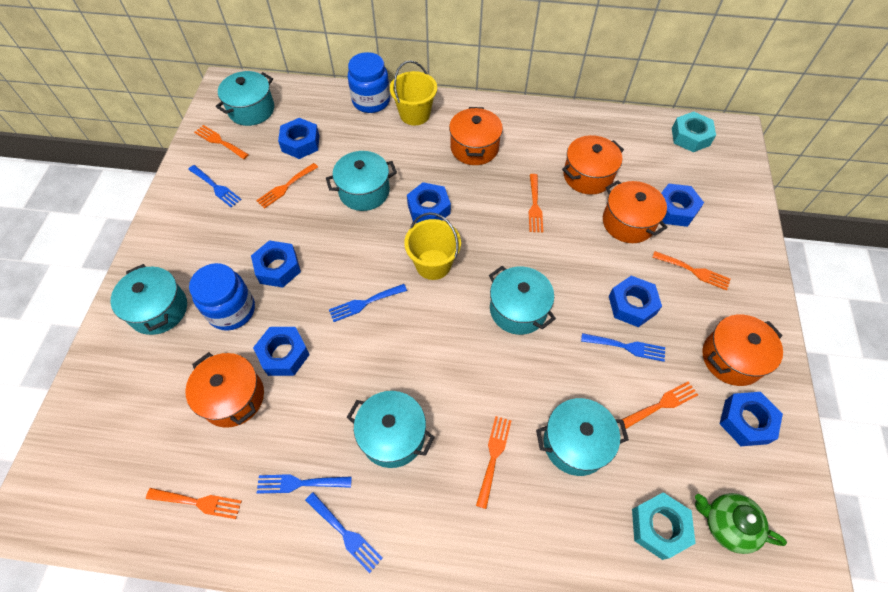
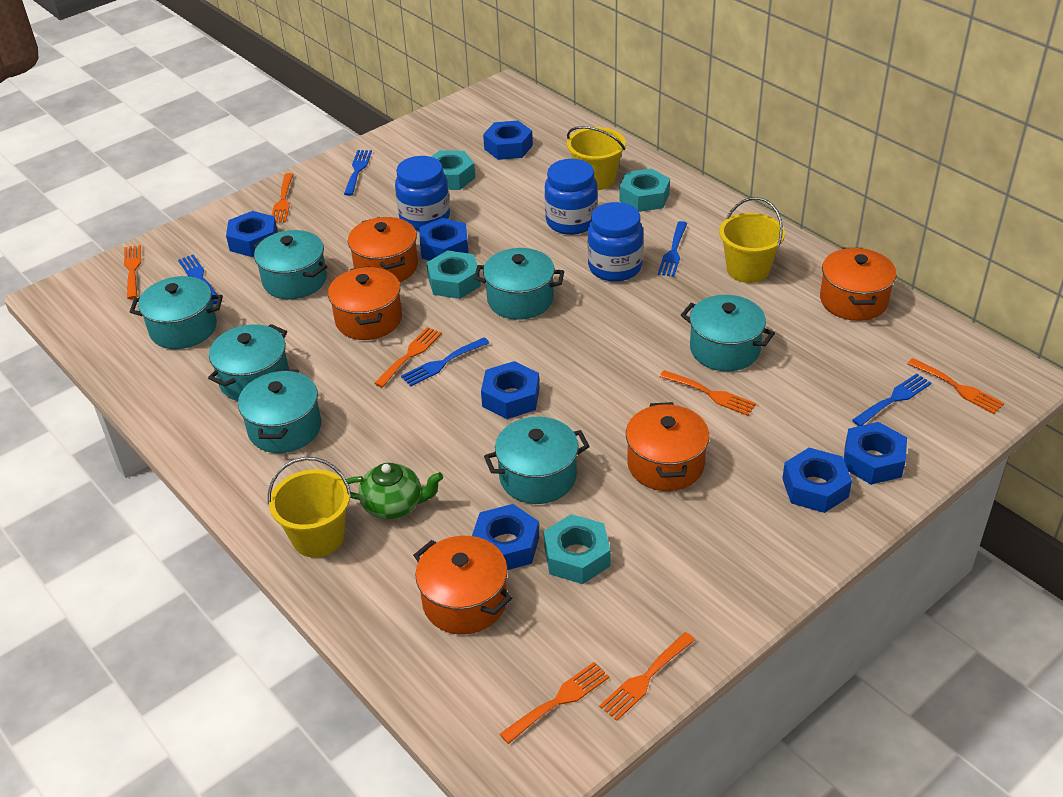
blue jar: 2 -> 3
turquoise nut: 2 -> 4
turquoise pot: 6 -> 7
yellow bucket: 2 -> 3

